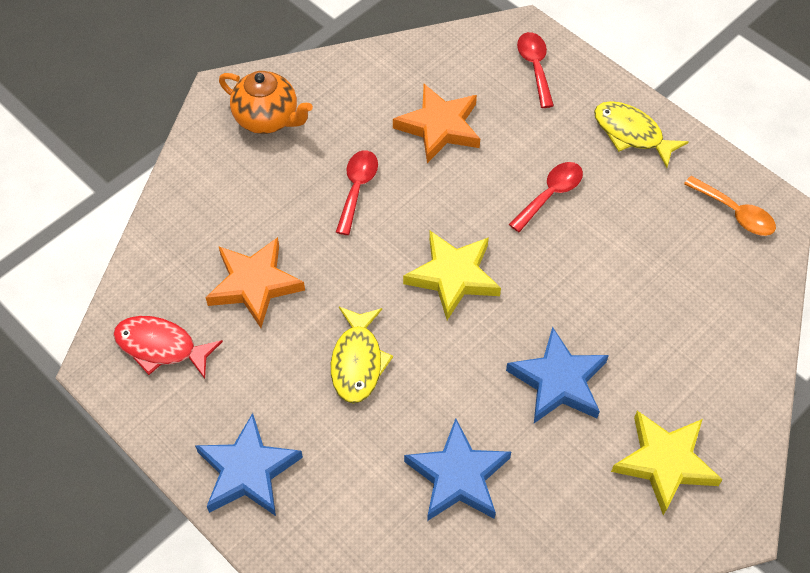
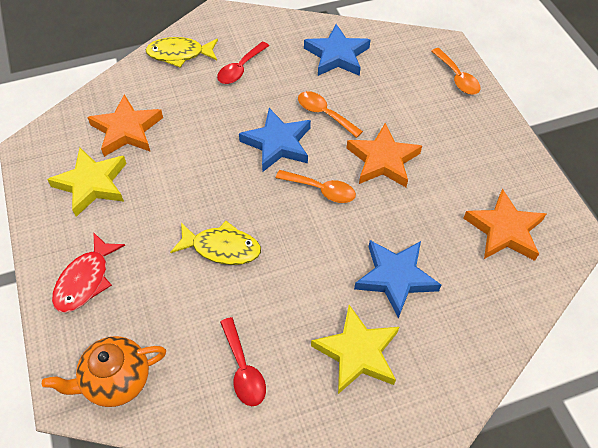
orange spoon: 1 -> 3
orange star: 2 -> 3
red spoon: 3 -> 2

